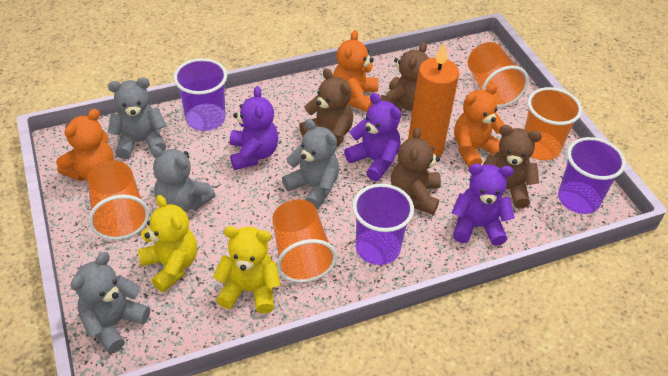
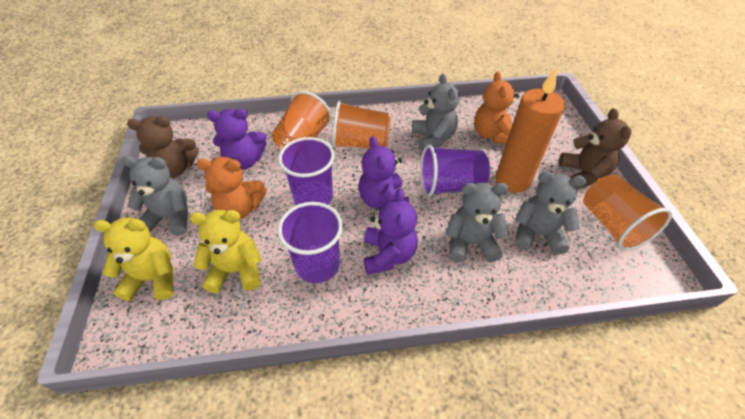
brown teddy bear: 4 -> 2
orange cup: 4 -> 3
orange teddy bear: 3 -> 2

